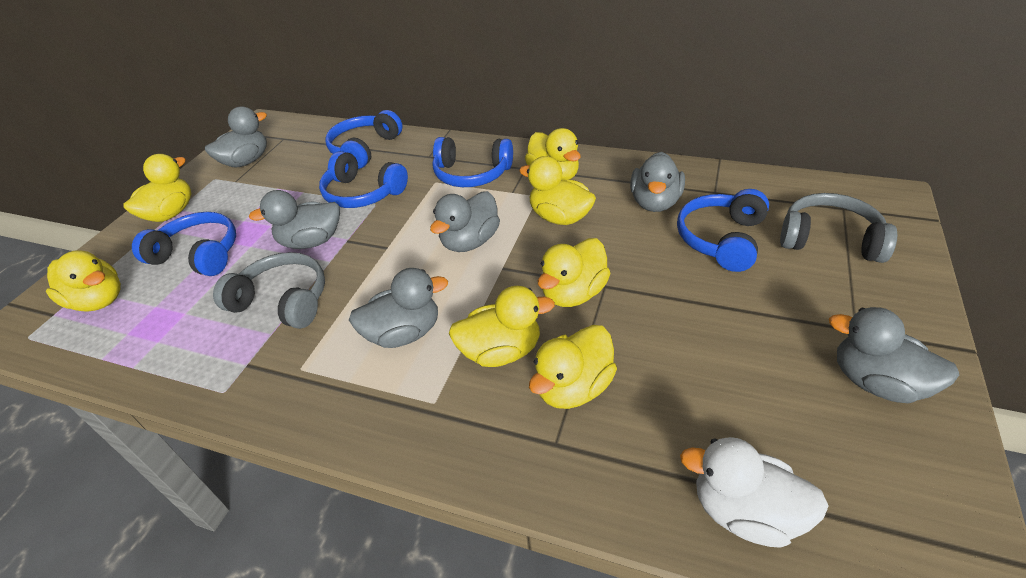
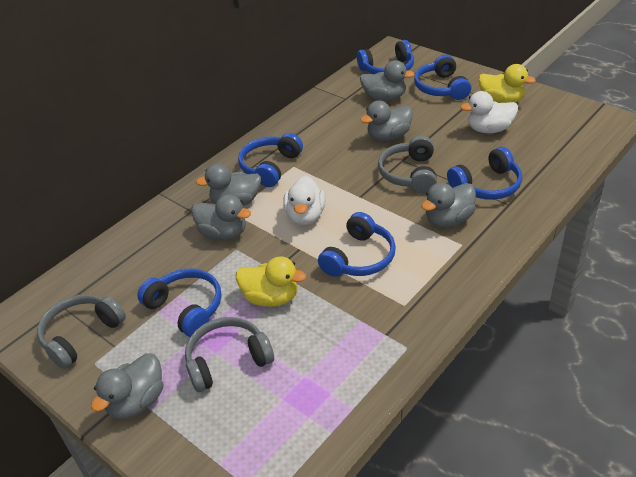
blue headphones: 5 -> 6
grey headphones: 2 -> 3
white duck: 1 -> 2
yellow duck: 7 -> 2

